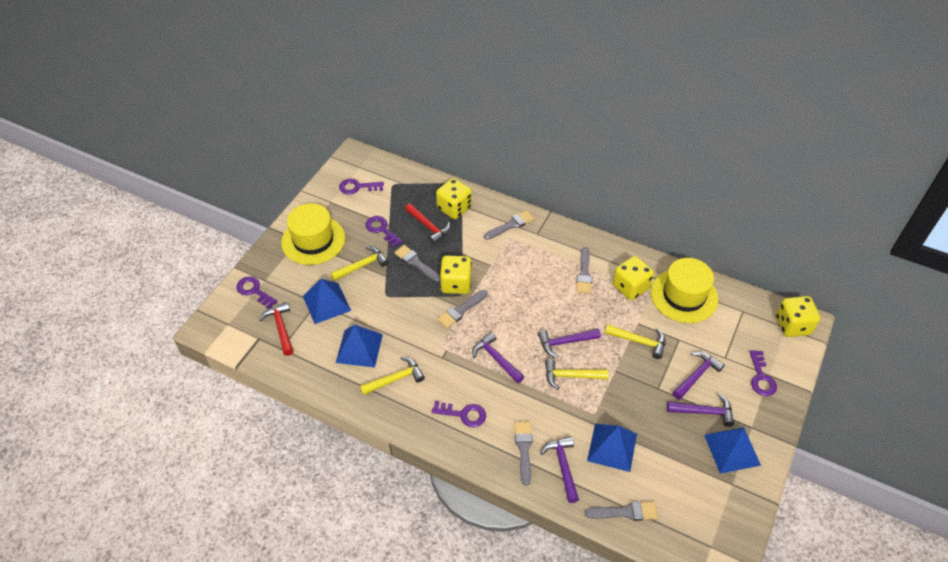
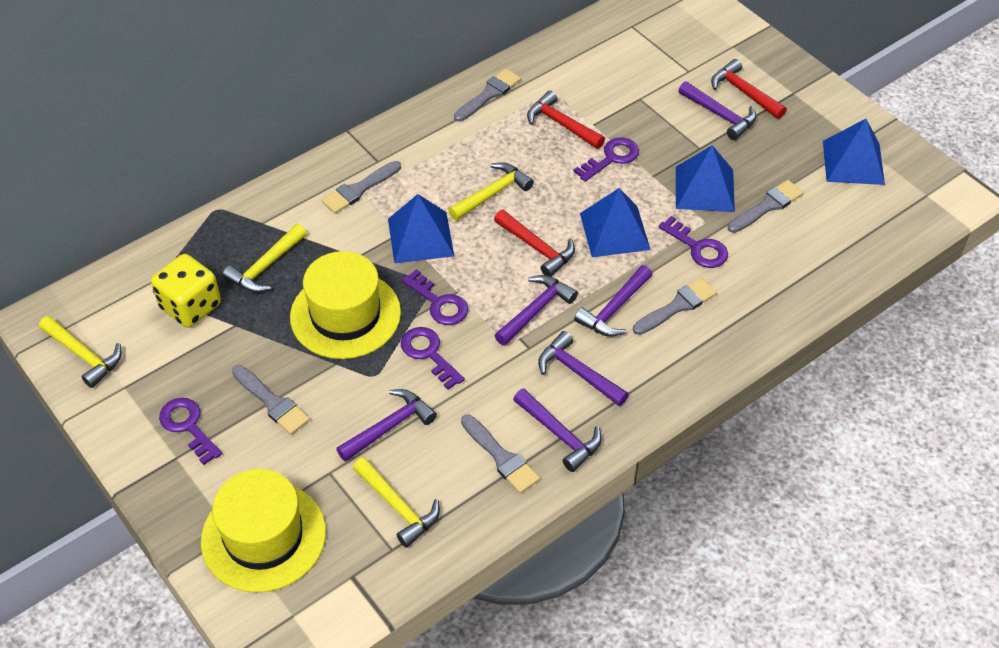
purple hammer: 5 -> 6
red hammer: 2 -> 3
yellow dice: 4 -> 1

